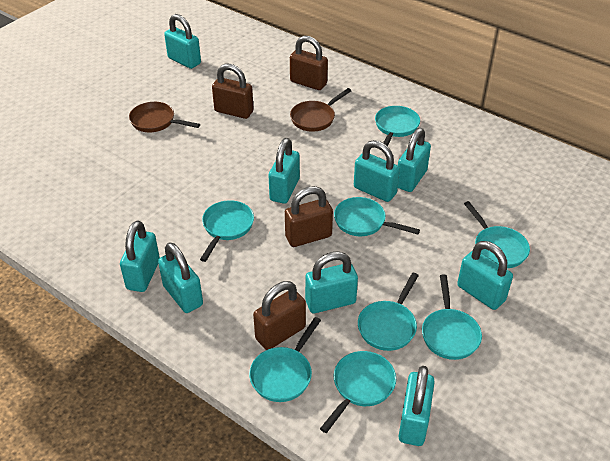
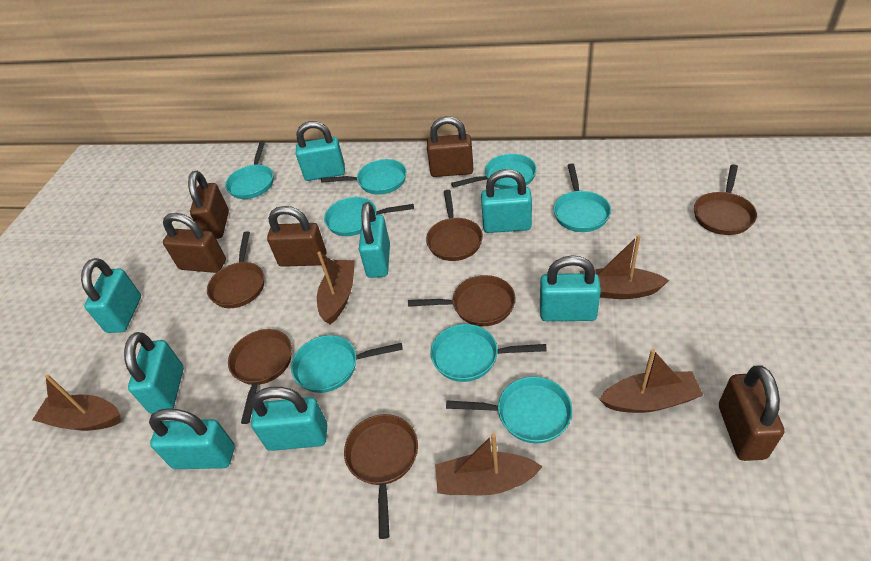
brown boat: 0 -> 5
brown padlock: 4 -> 5
brown pan: 2 -> 6
turquoise padlock: 9 -> 8

